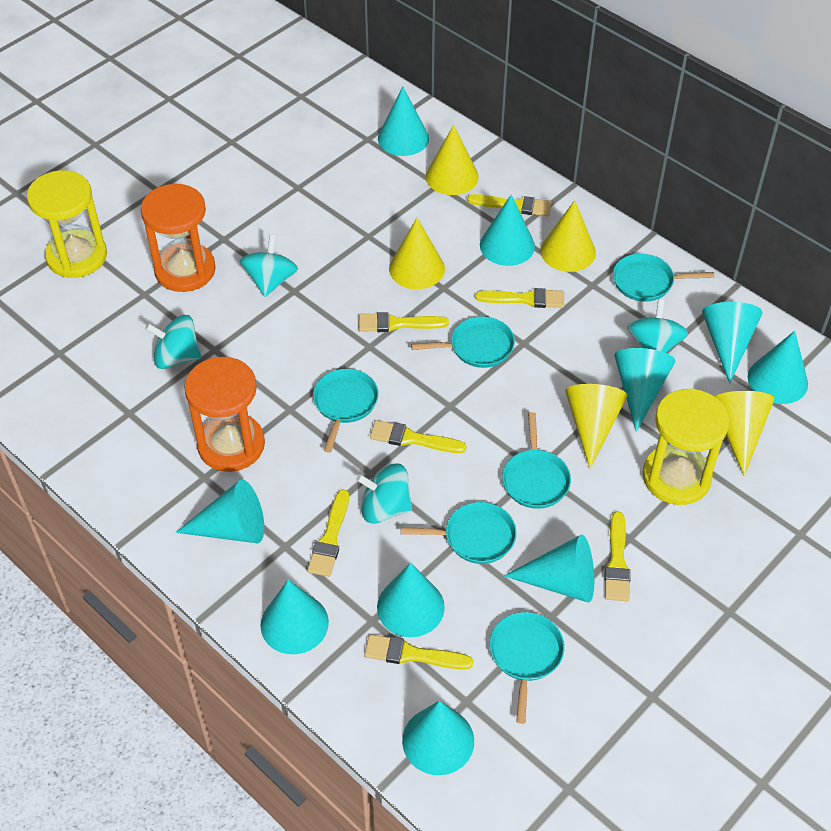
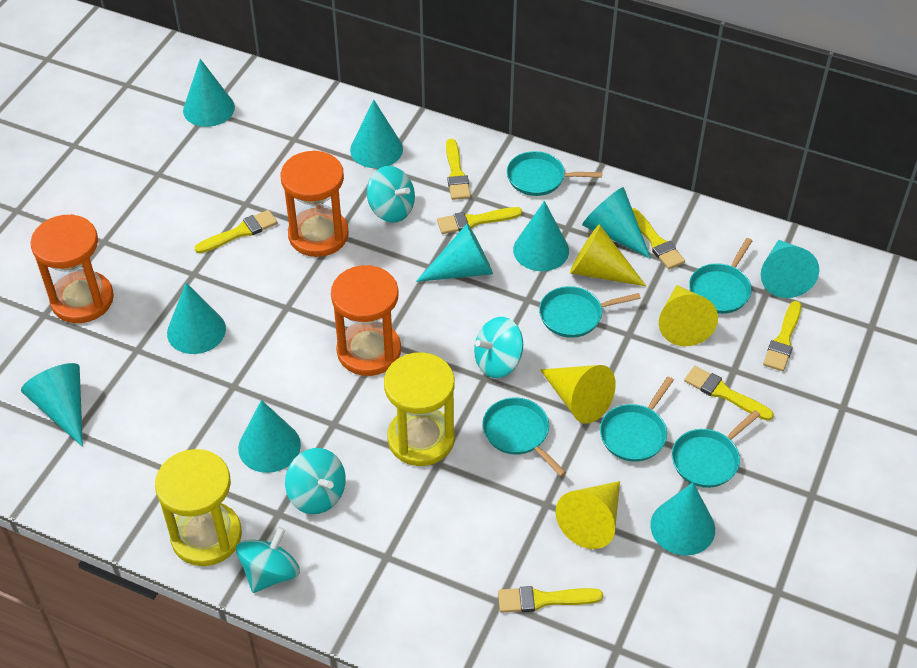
orange hourglass: 2 -> 3
yellow cone: 5 -> 4

